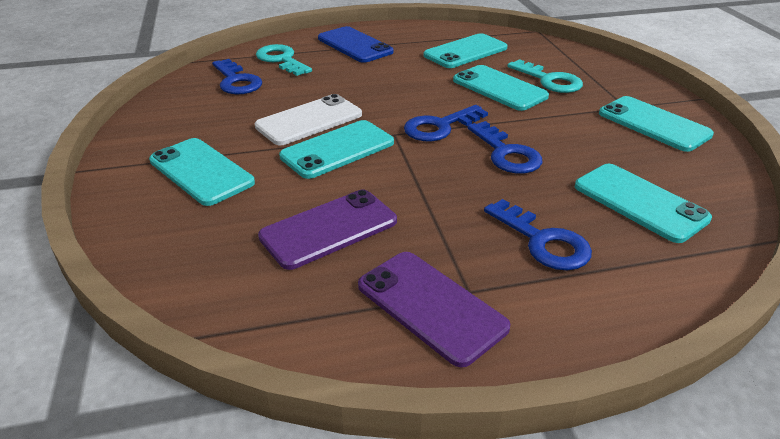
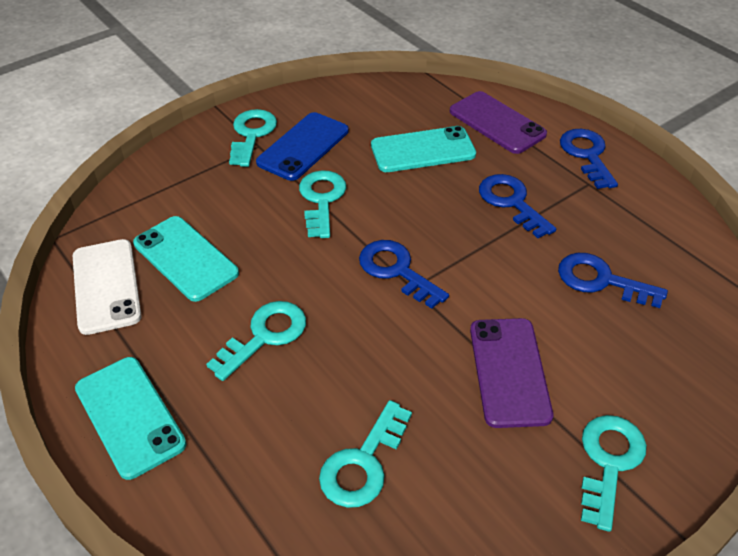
turquoise key: 2 -> 5
turquoise phone: 6 -> 3

